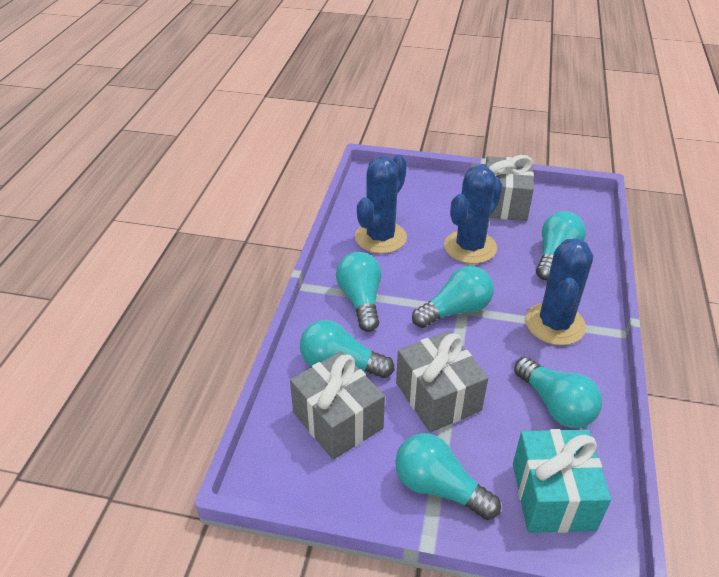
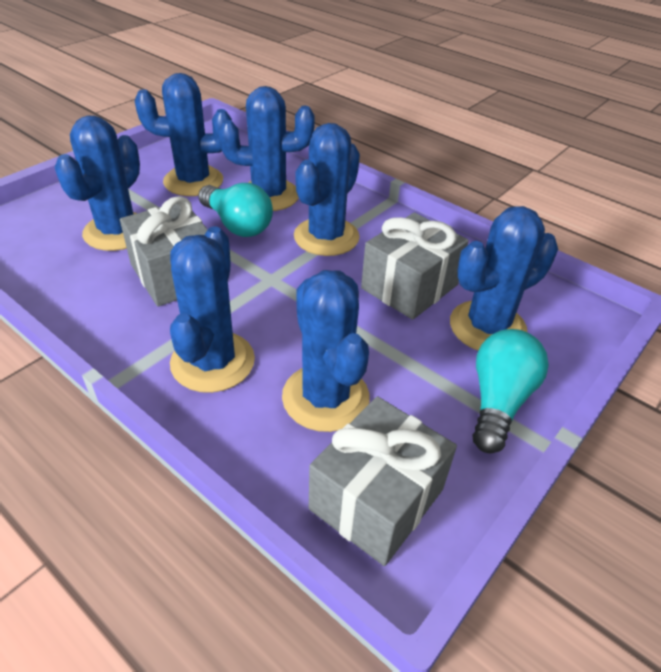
blue cactus: 3 -> 7
turquoise gift: 1 -> 0
turquoise light bulb: 6 -> 2

